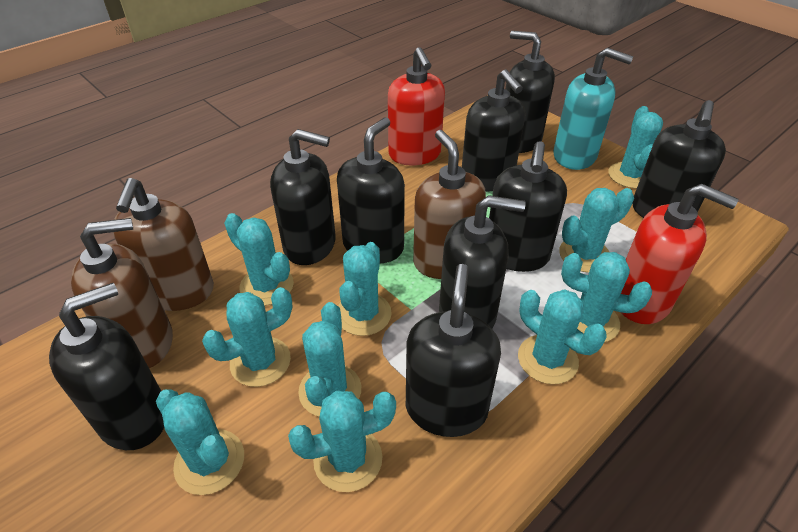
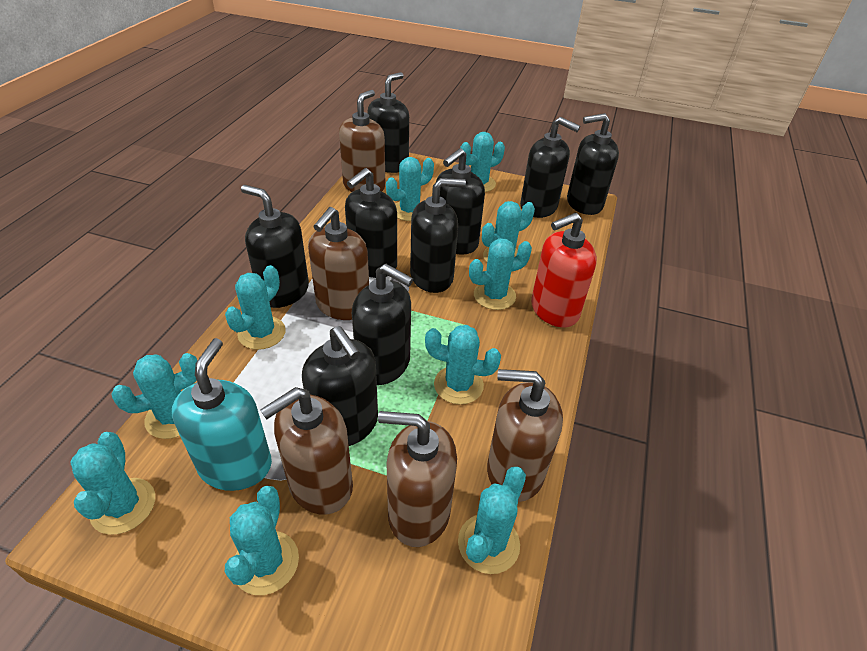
brown soap dispenser: 3 -> 5
red soap dispenser: 2 -> 1

